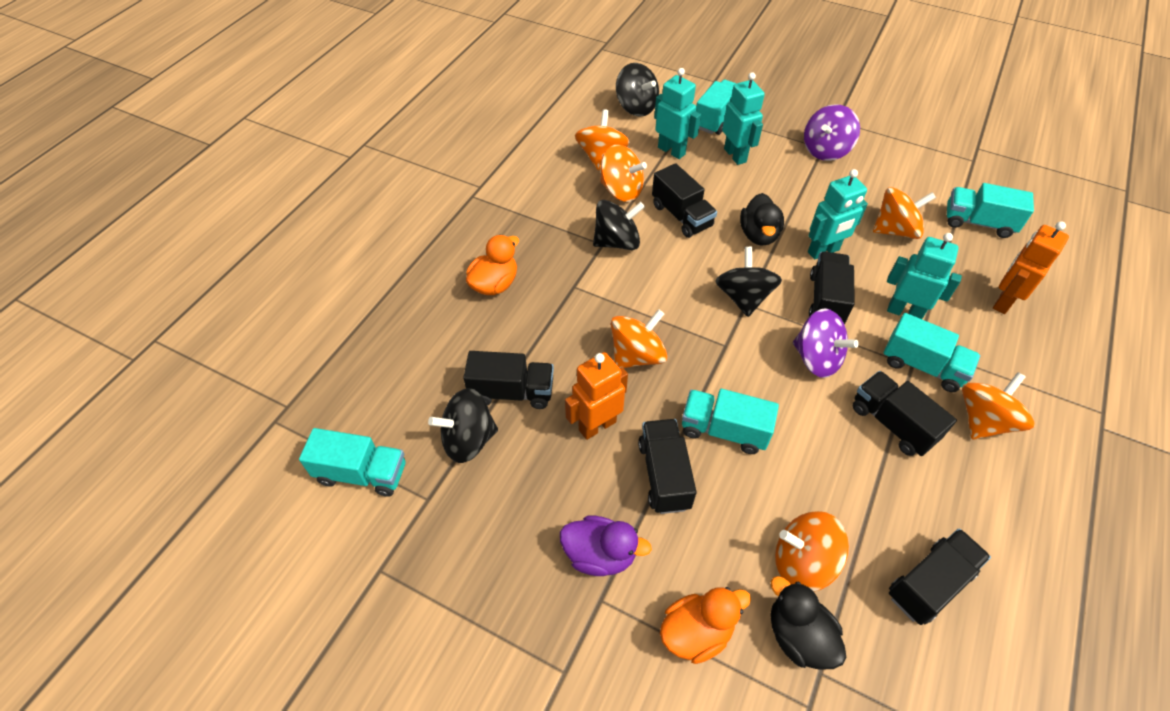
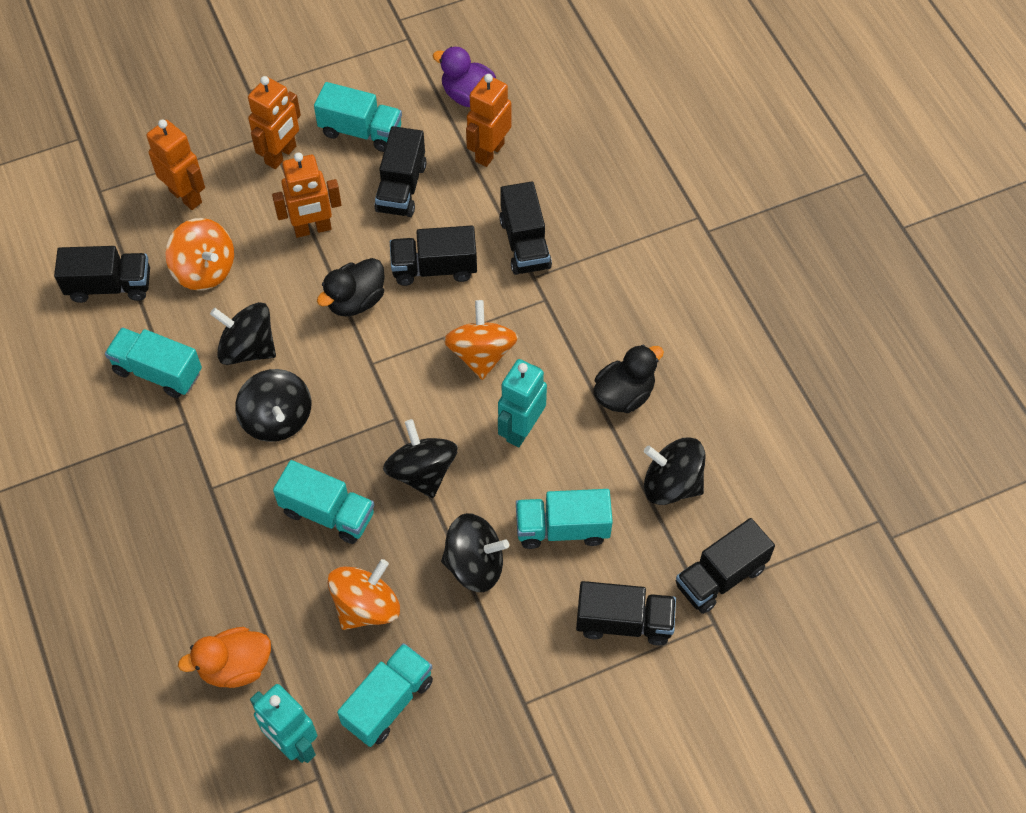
black spinning top: 4 -> 5
orange duck: 2 -> 1
orange robot: 2 -> 4
orange spinning top: 6 -> 3
purple spinning top: 2 -> 0
turquoise robot: 4 -> 2

